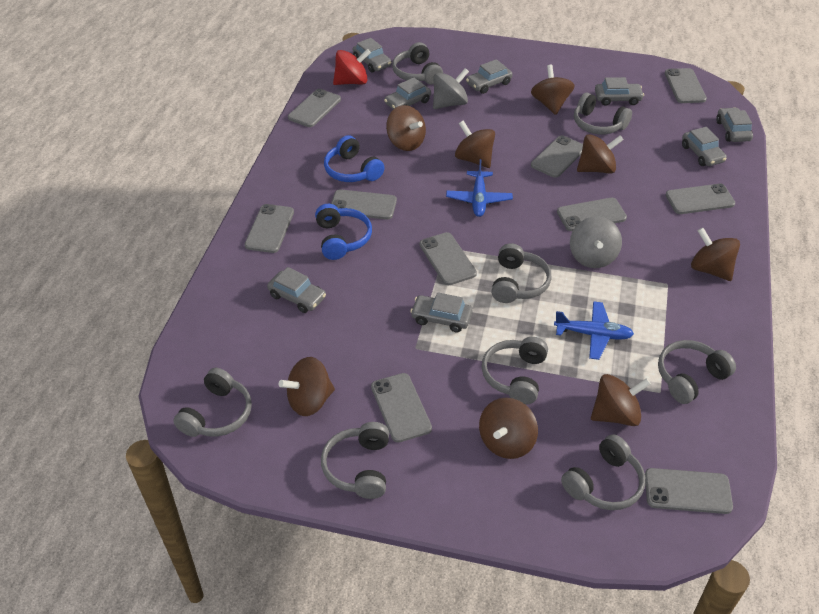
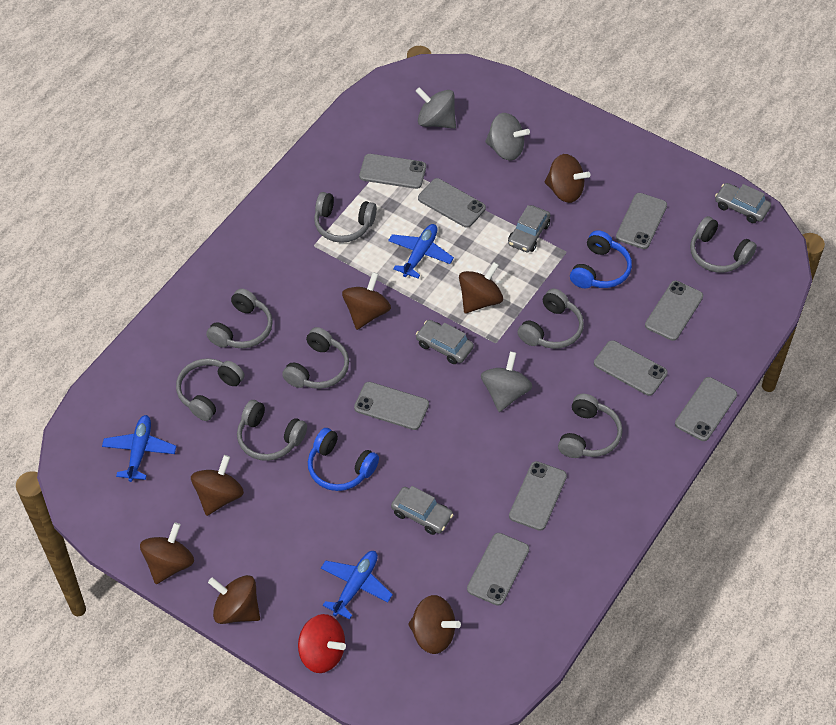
blue plane: 2 -> 3
brown spinning top: 8 -> 7
grey car: 8 -> 4
grey phone: 10 -> 9
grey spinning top: 2 -> 3

